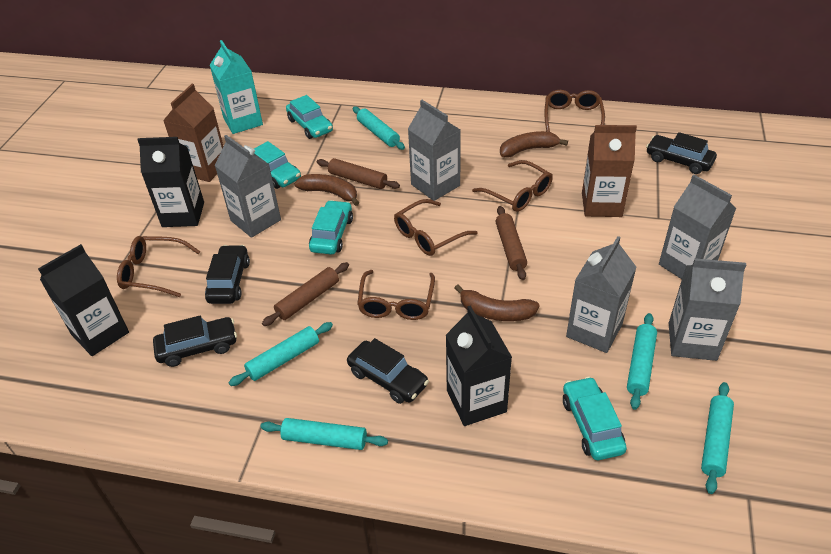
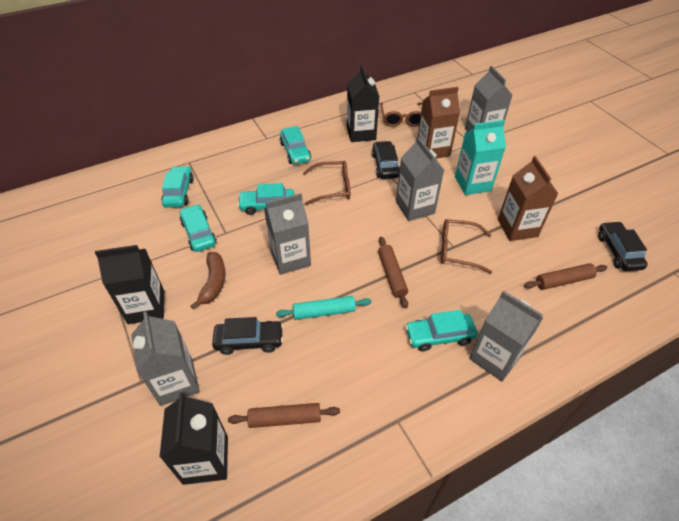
black car: 4 -> 3
brown banana: 3 -> 1
brown glasses: 5 -> 3
turquoise car: 4 -> 5
turquoise rolling pin: 5 -> 1

